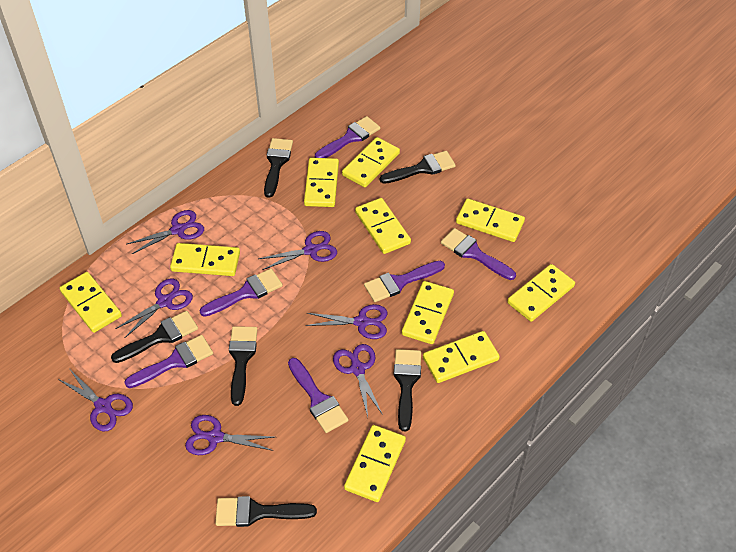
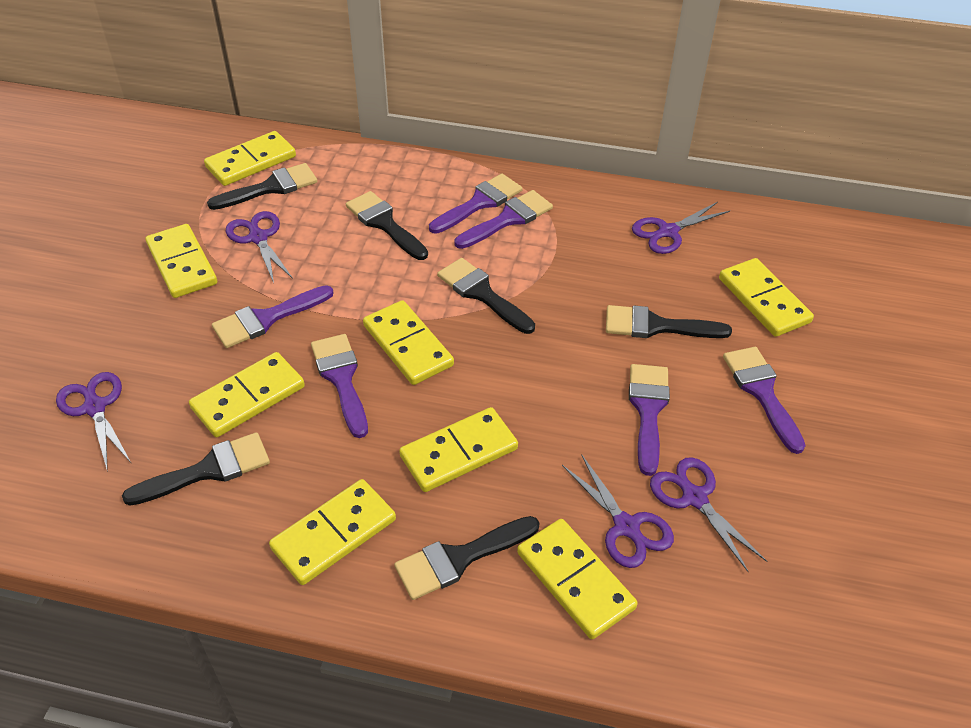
purple scissors: 7 -> 5
yellow domino: 10 -> 8

